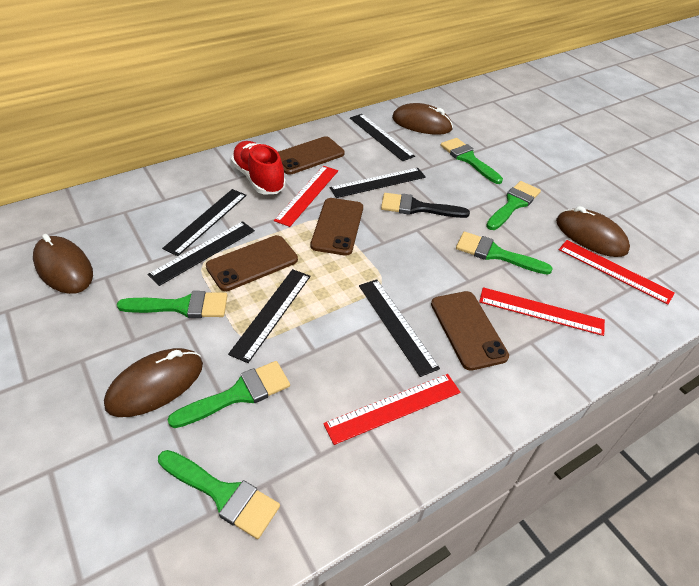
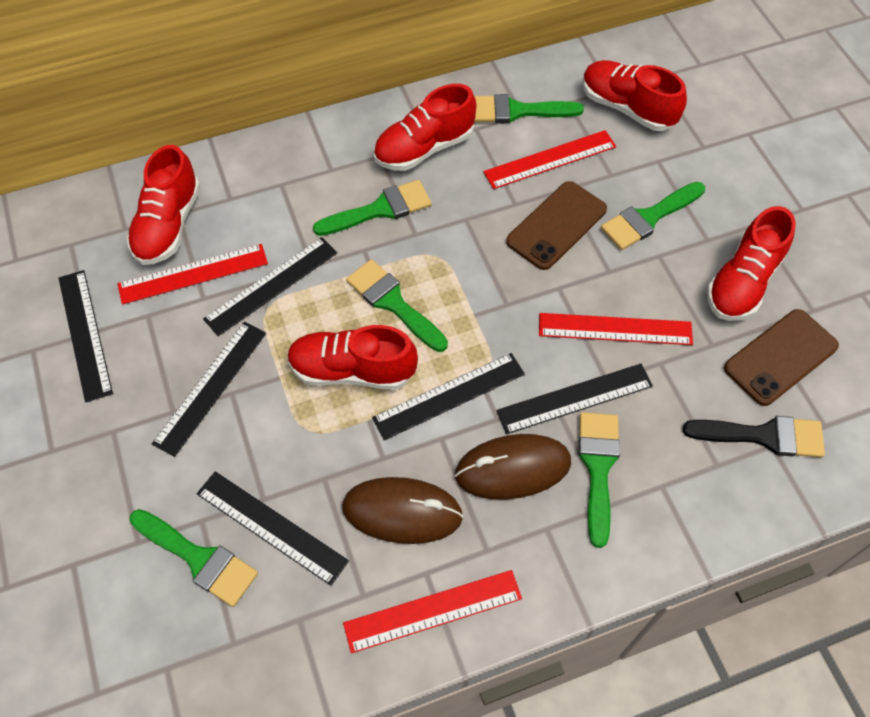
brown mouse: 4 -> 2
brown phone: 4 -> 2
red shoe: 1 -> 5

